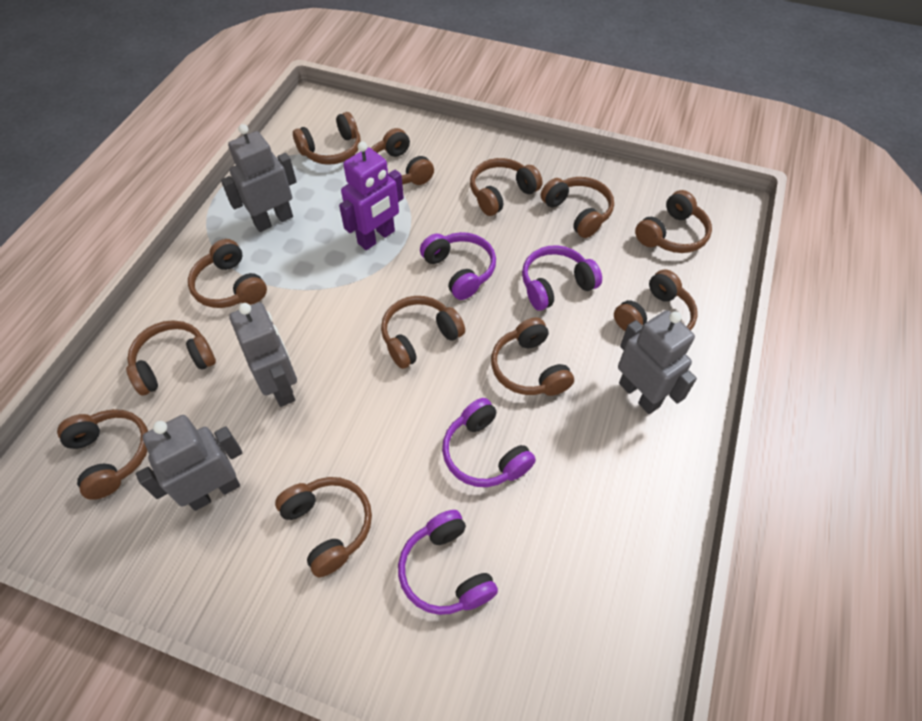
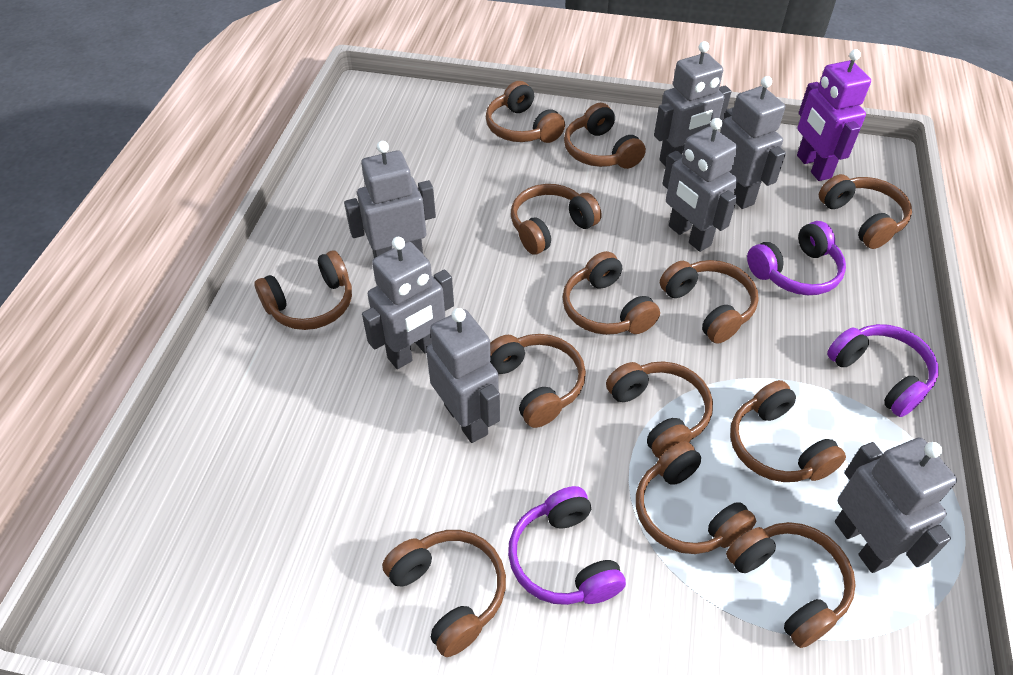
brown headphones: 12 -> 13
grey robot: 4 -> 7
purple headphones: 4 -> 3

